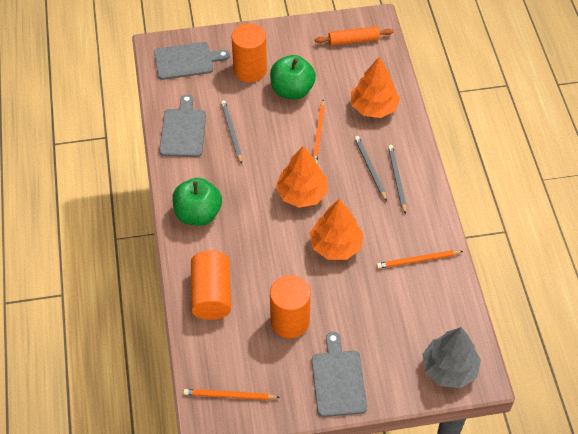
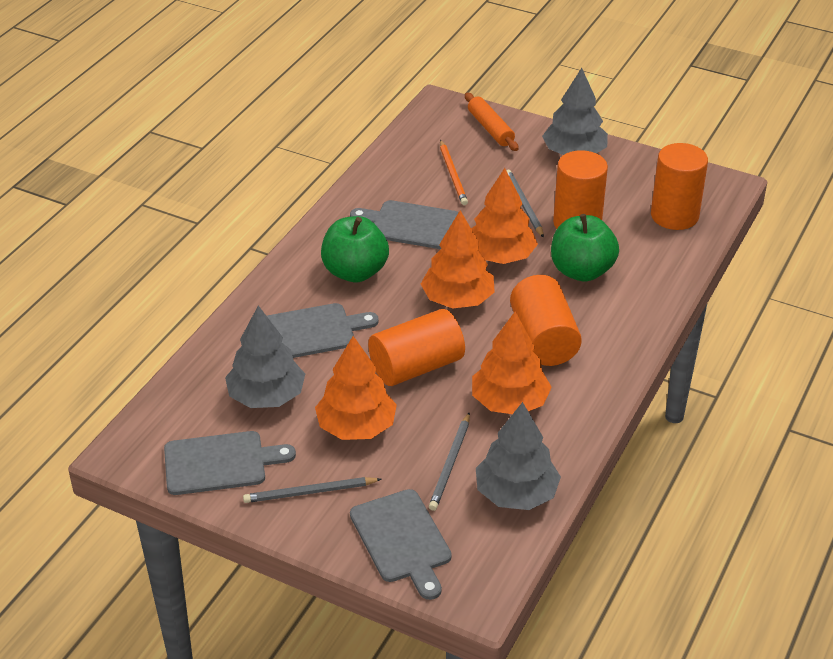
grey cutting board: 3 -> 4
grey tree: 1 -> 3
orange cylinder: 3 -> 4
orange pencil: 3 -> 1
orange tree: 3 -> 4

